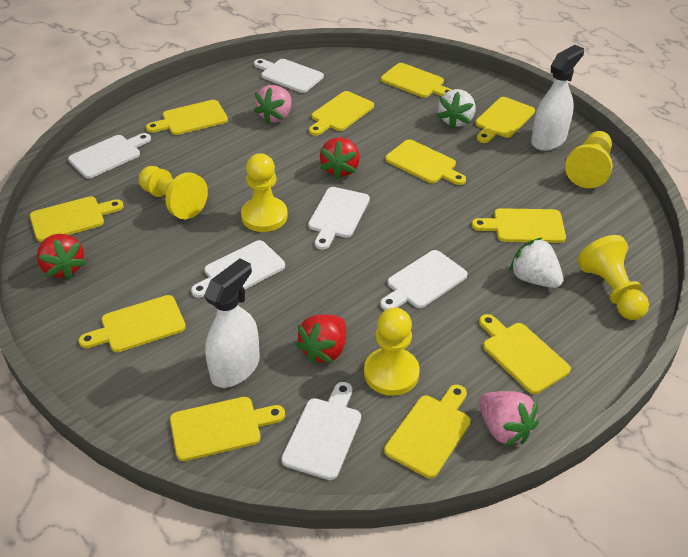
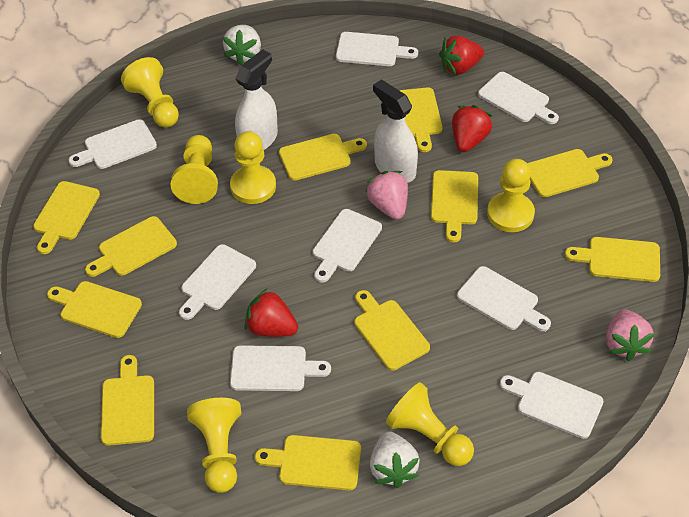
white cutting board: 6 -> 8
yellow pawn: 5 -> 6

